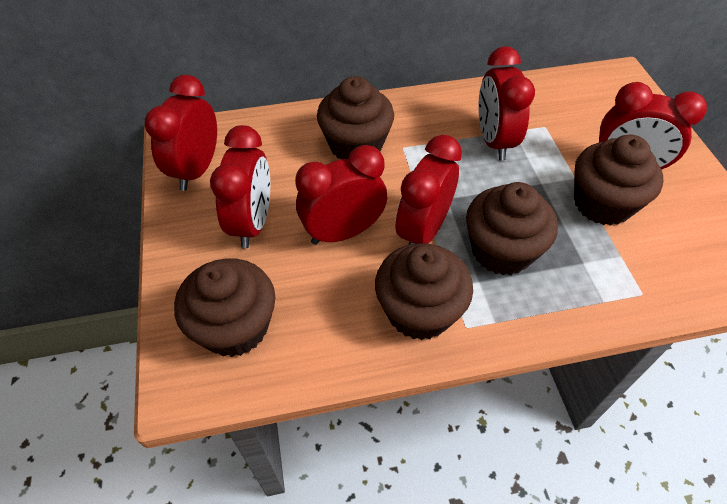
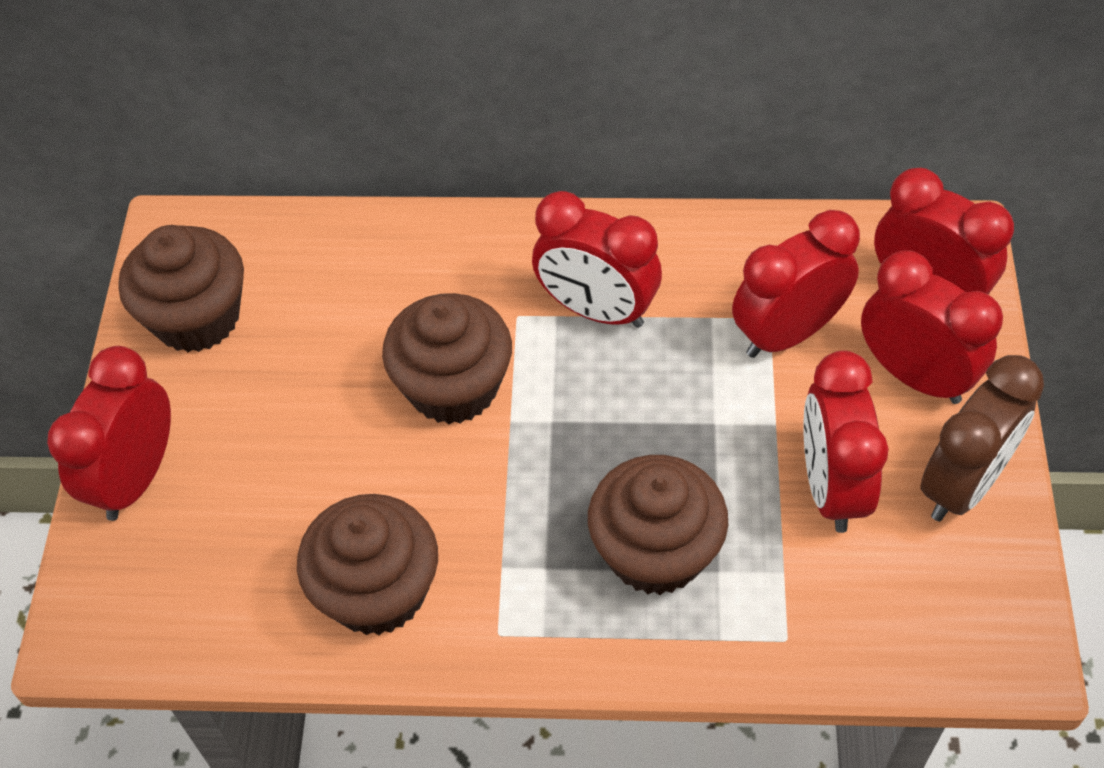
brown clock: 0 -> 1
brown cupcake: 5 -> 4

